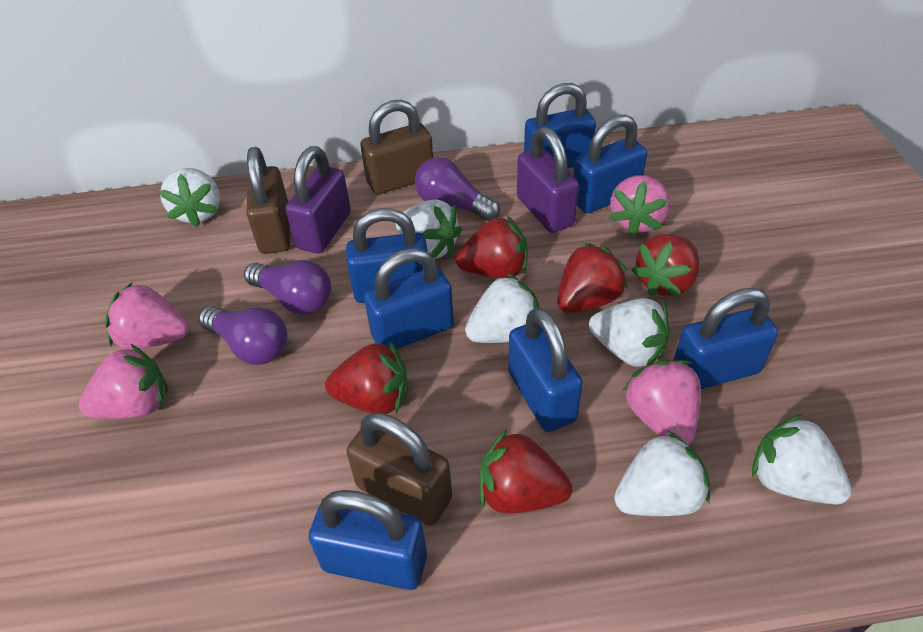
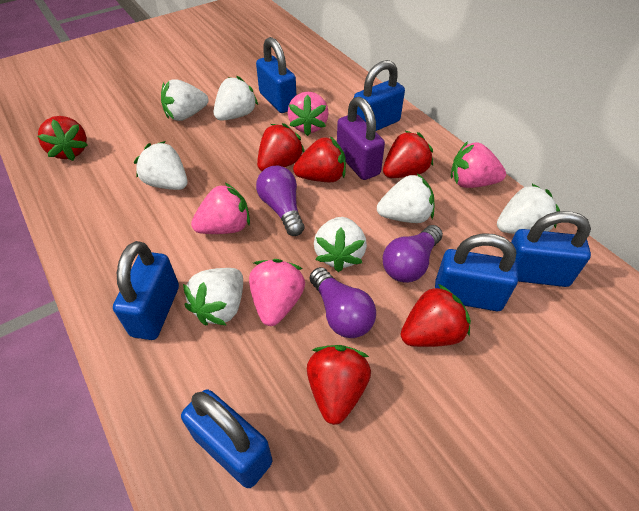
blue padlock: 7 -> 6
brown padlock: 3 -> 0
purple padlock: 2 -> 1
red strawberry: 5 -> 6
white strawberry: 6 -> 7

